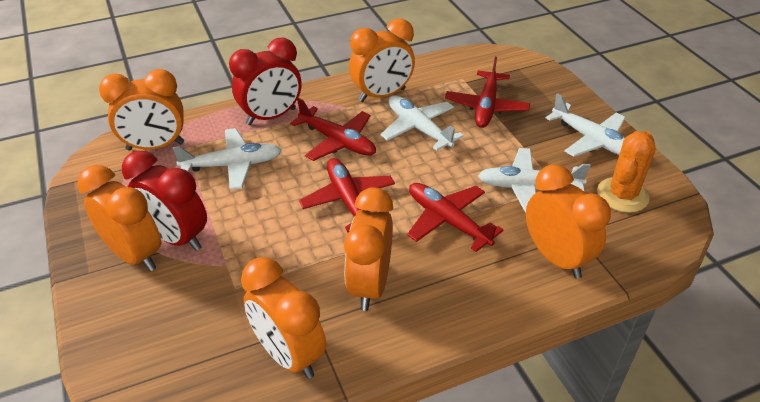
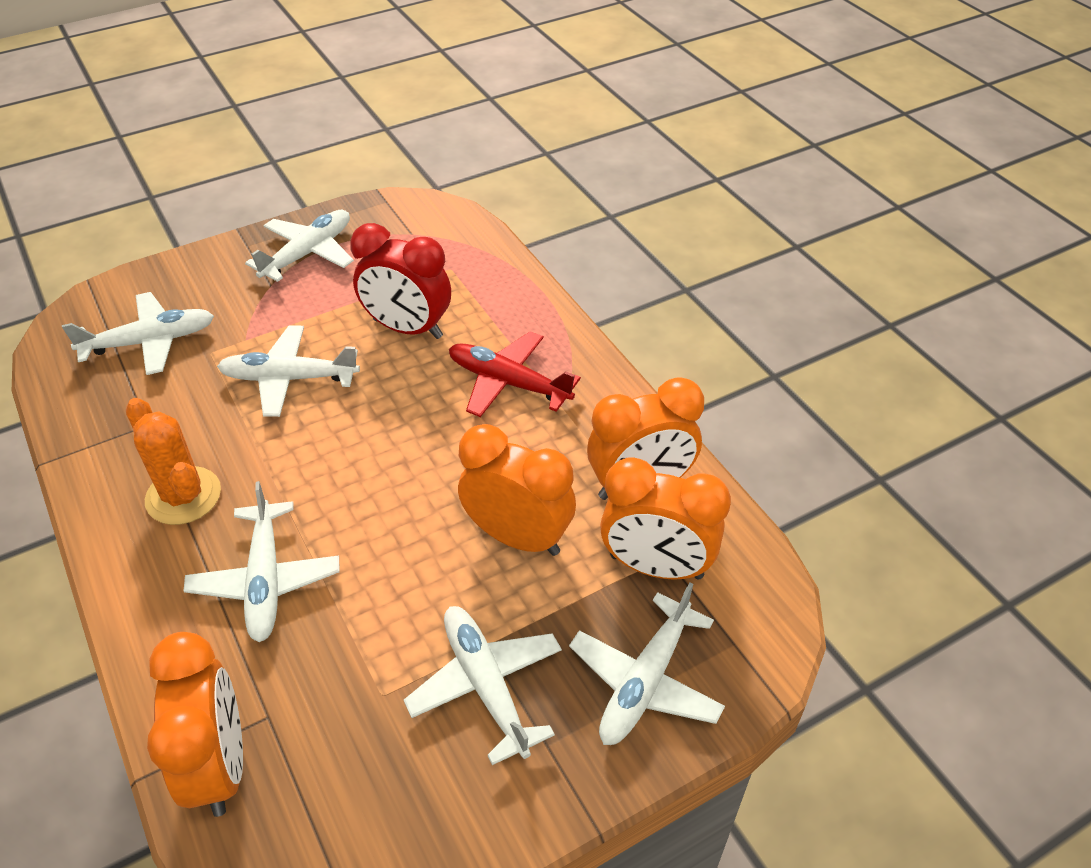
orange clock: 6 -> 4
red clock: 2 -> 1
red plane: 4 -> 1
white plane: 4 -> 6

